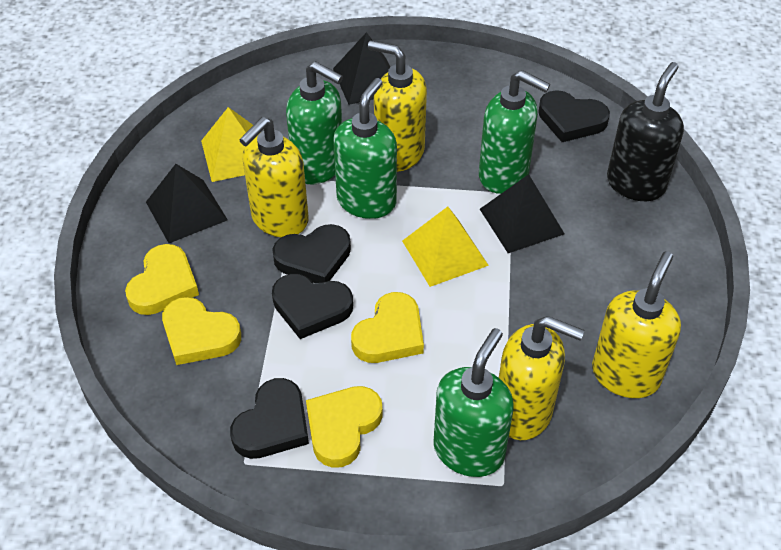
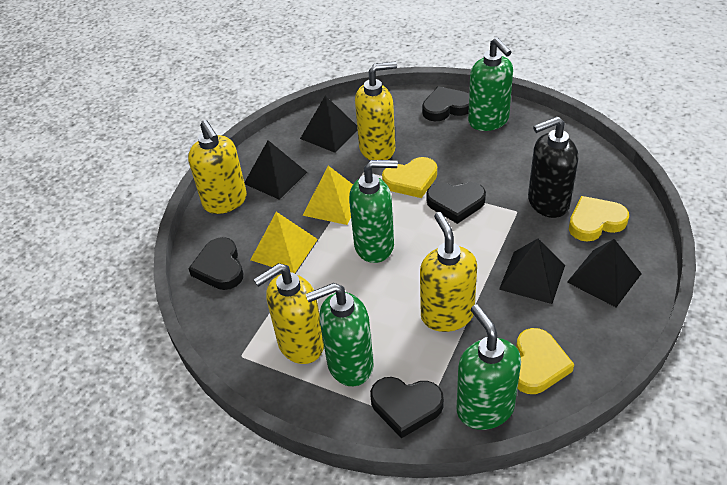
black pyramid: 3 -> 4
yellow heart: 4 -> 3

